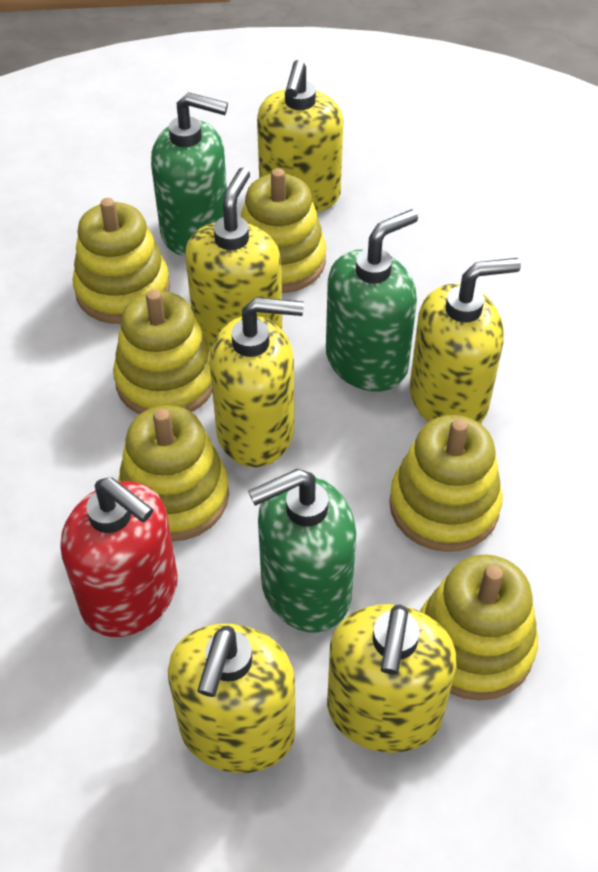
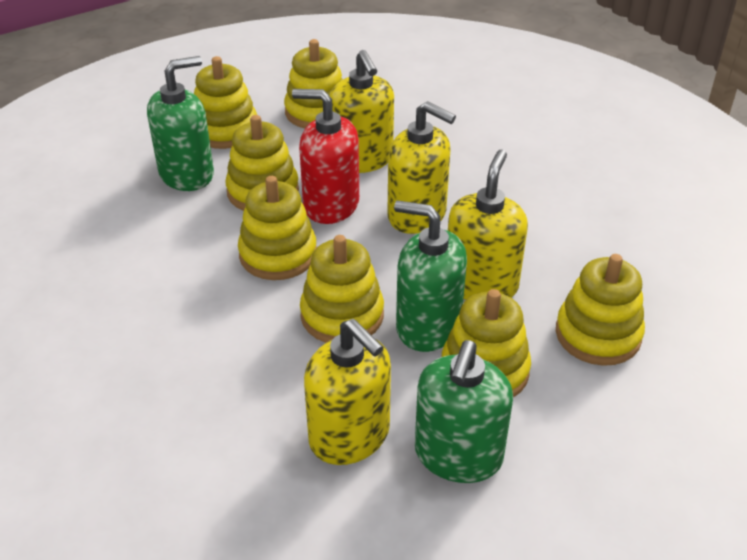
yellow soap dispenser: 6 -> 4
yellow stacking toy: 6 -> 7

